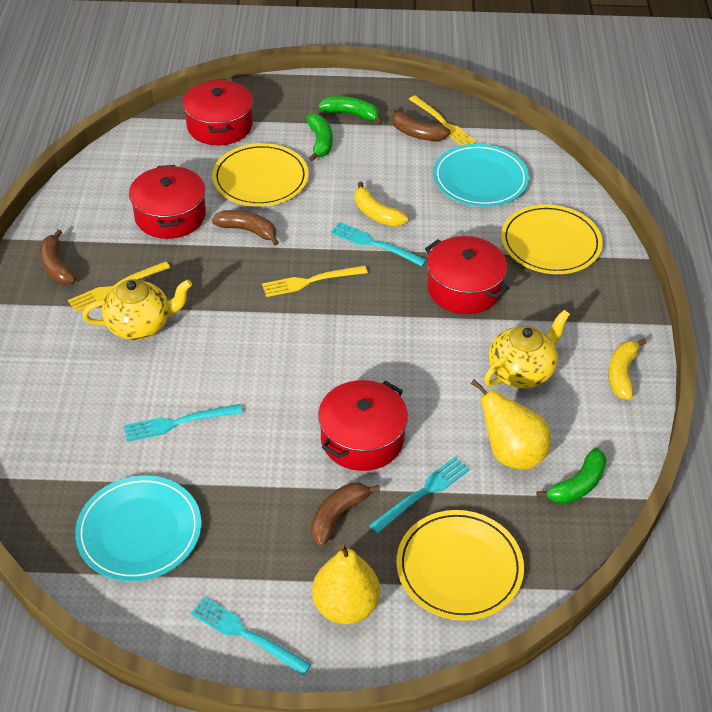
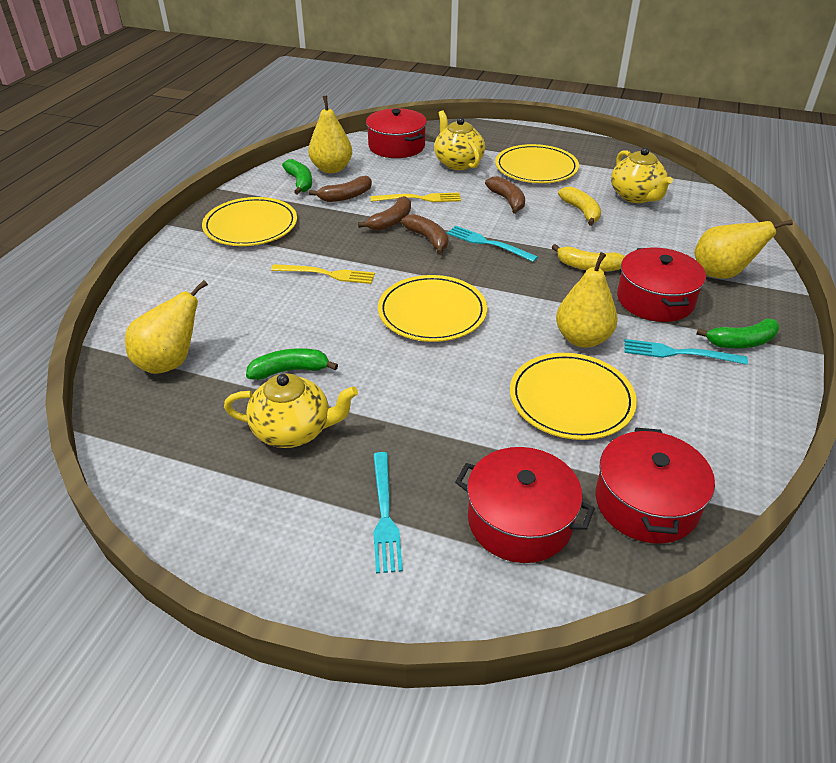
turquoise fork: 4 -> 3
turquoise plate: 2 -> 0
yellow fork: 3 -> 2
yellow pear: 2 -> 4
yellow plate: 3 -> 4
yellow teapot: 2 -> 3

